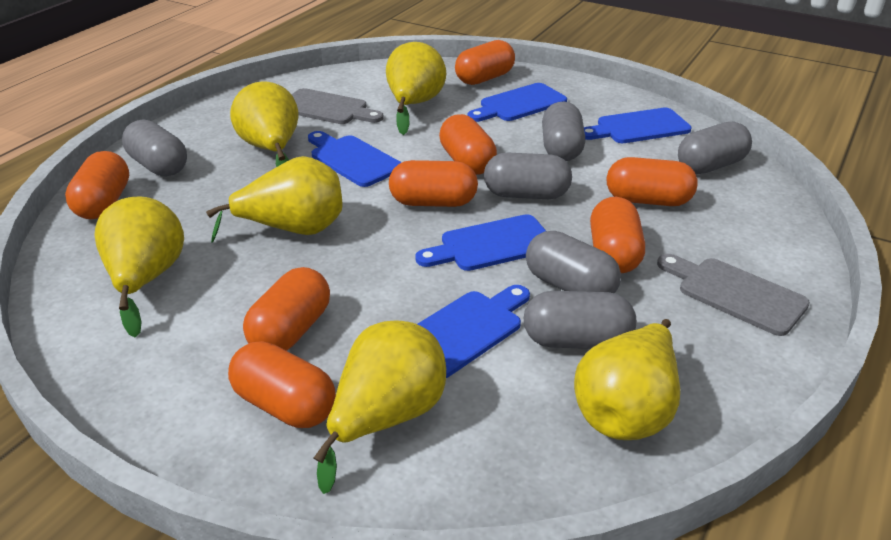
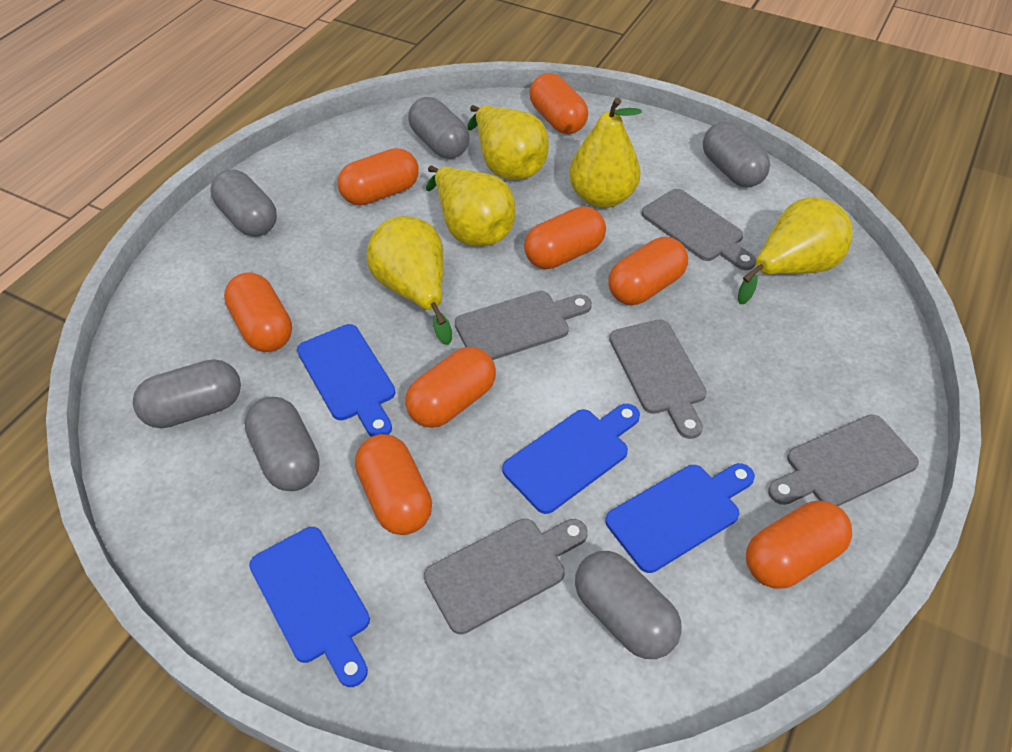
blue cutting board: 5 -> 4
grey cutting board: 2 -> 5
yellow pear: 6 -> 5

